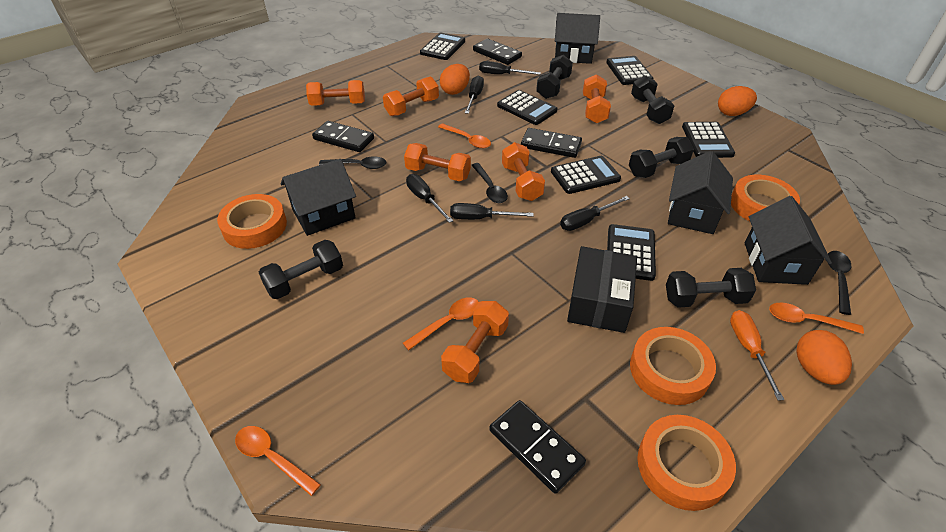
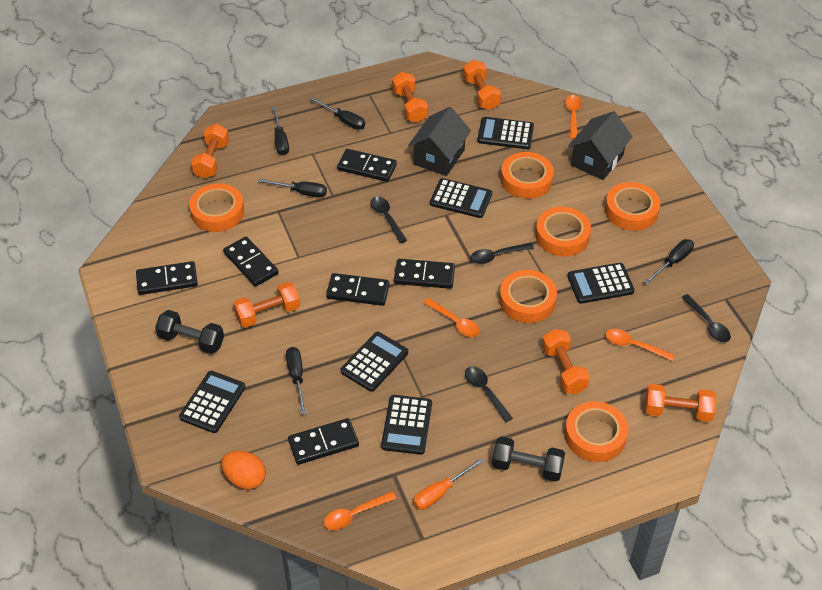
black box: 1 -> 0
black domino: 4 -> 6
black dumbbell: 5 -> 2
black house: 4 -> 2
black spoon: 3 -> 4
orange egg: 3 -> 1
orange tape: 4 -> 6

